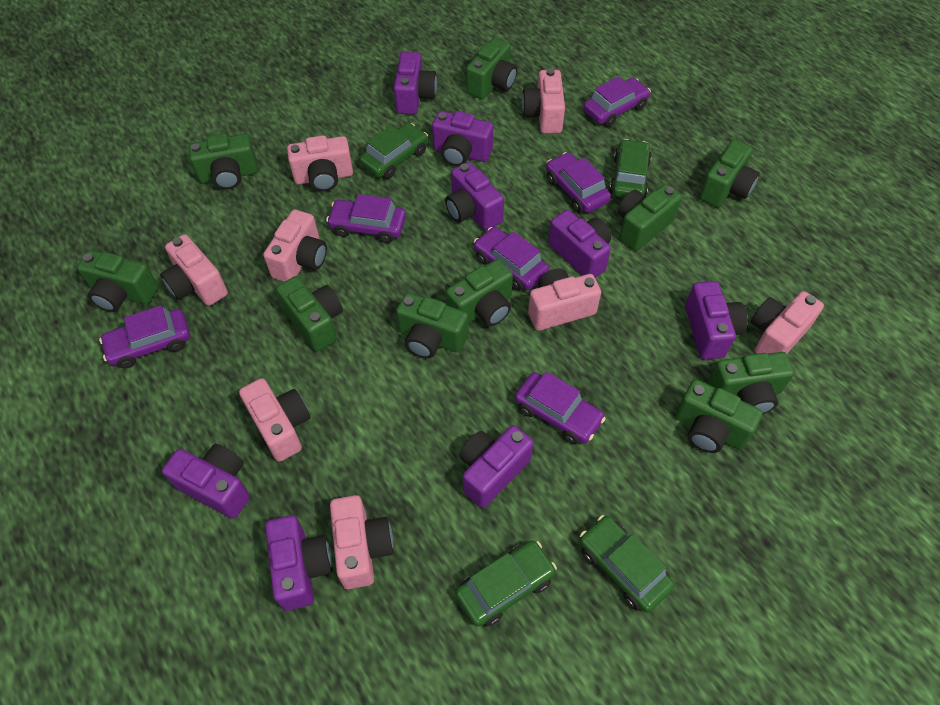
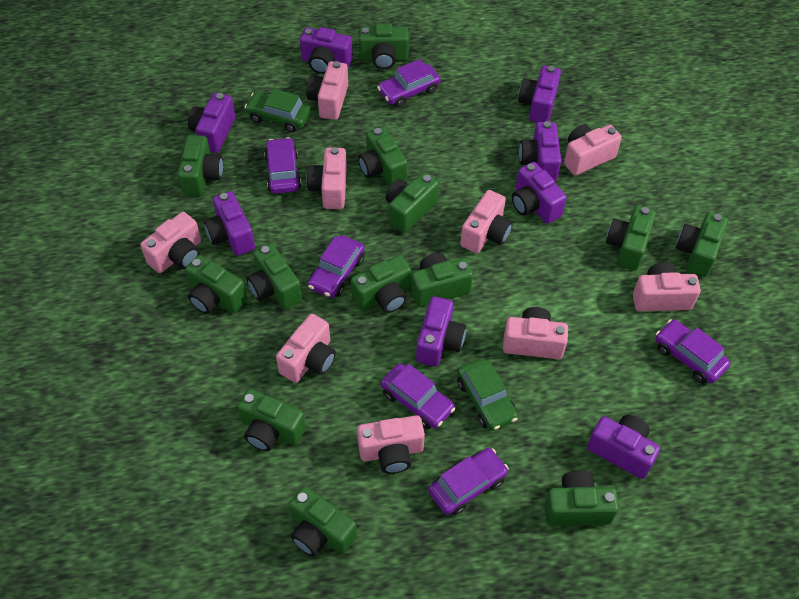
green camera: 10 -> 13
green car: 4 -> 2
pink camera: 8 -> 9

